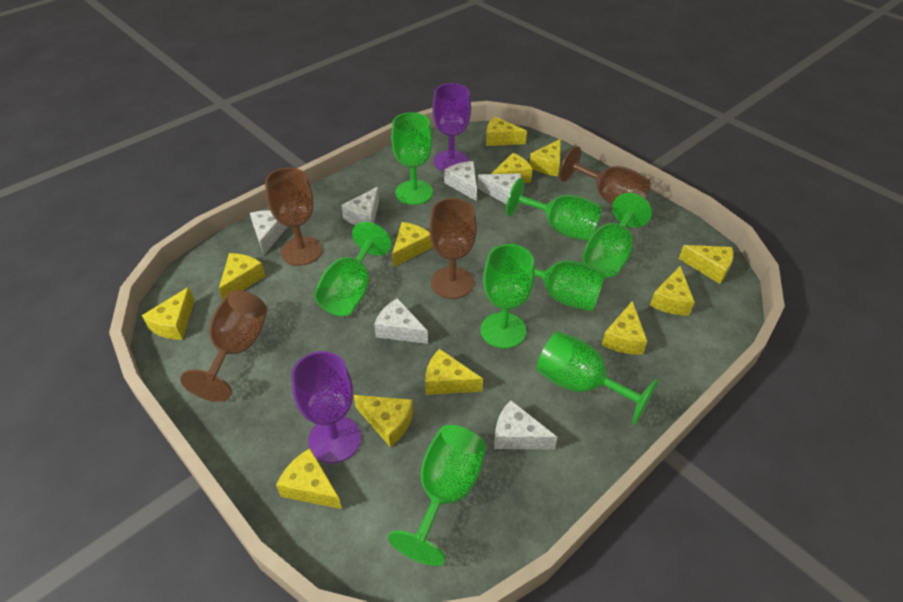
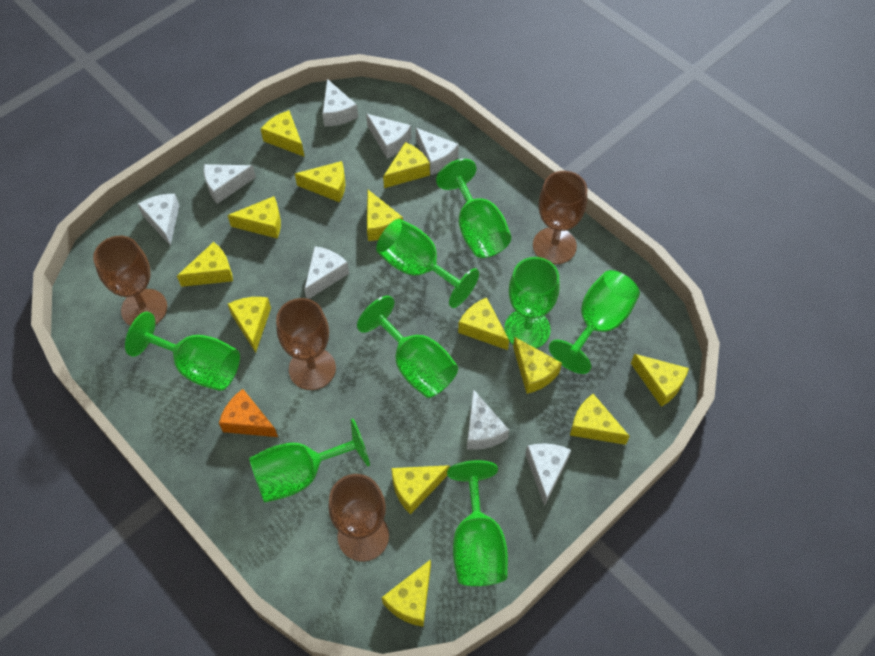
orange cheese: 0 -> 1
purple goblet: 2 -> 0
white cheese: 6 -> 8
yellow cheese: 12 -> 13

